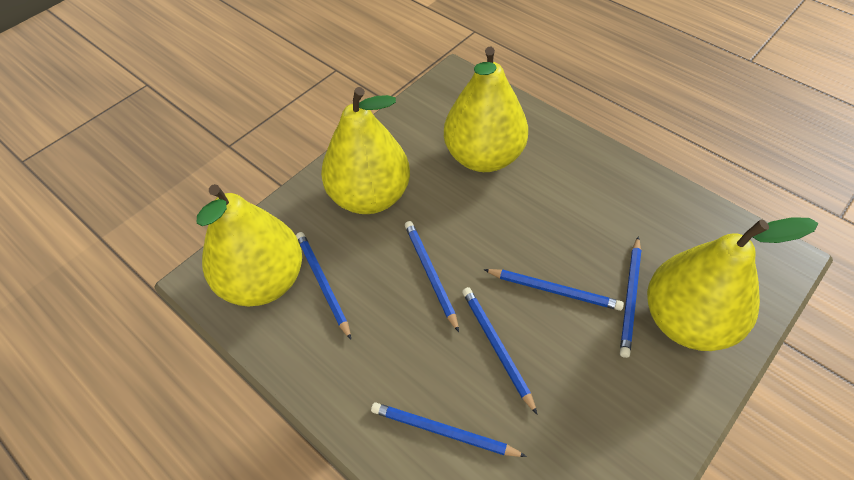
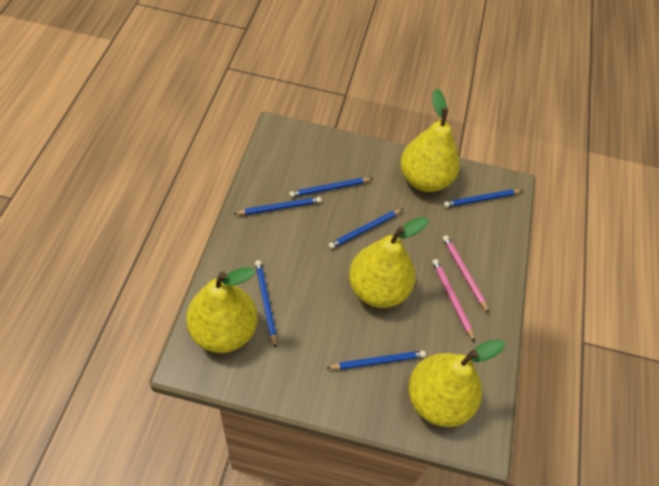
pink pencil: 0 -> 2

